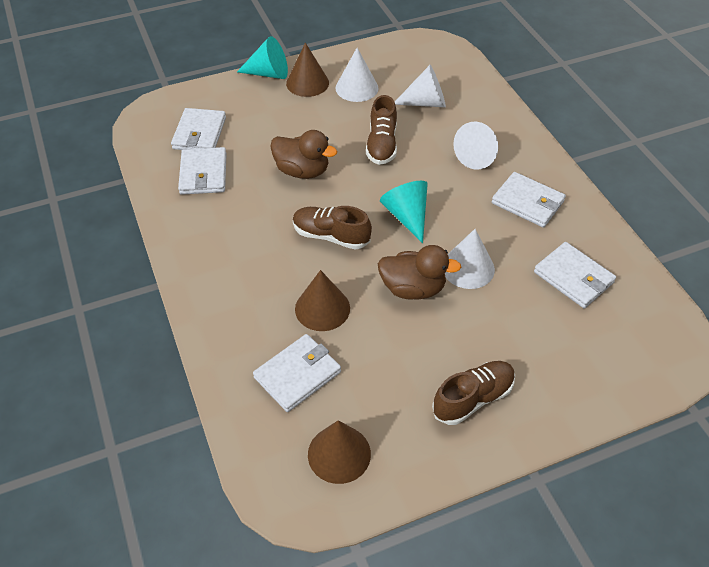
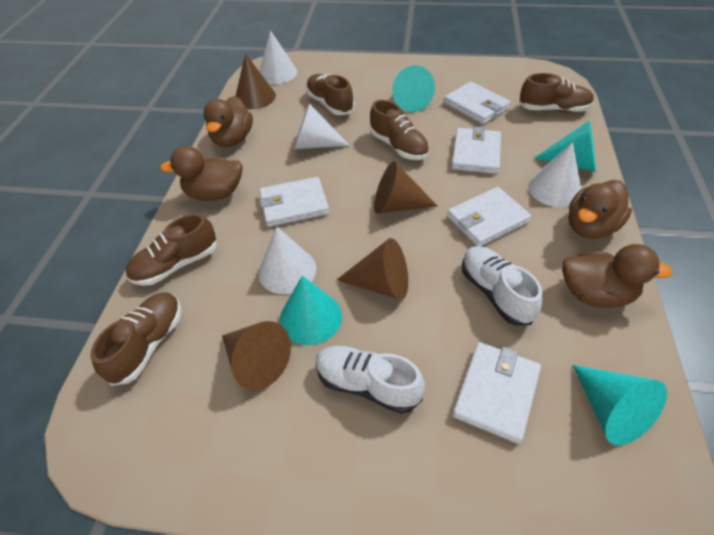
brown cone: 3 -> 4
brown duck: 2 -> 4
brown shoe: 3 -> 5
turquoise cone: 2 -> 4
white shoe: 0 -> 2

